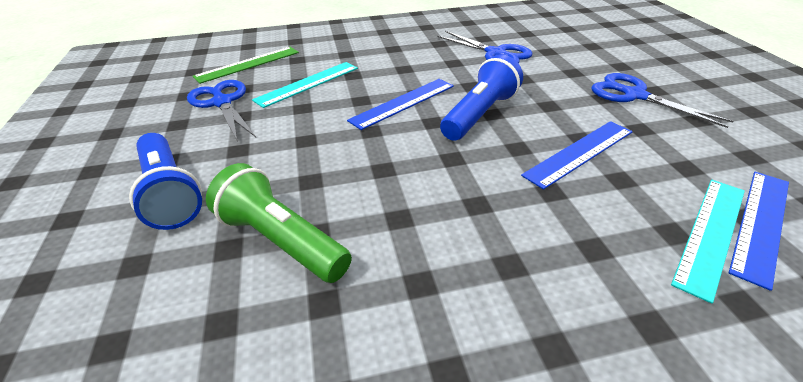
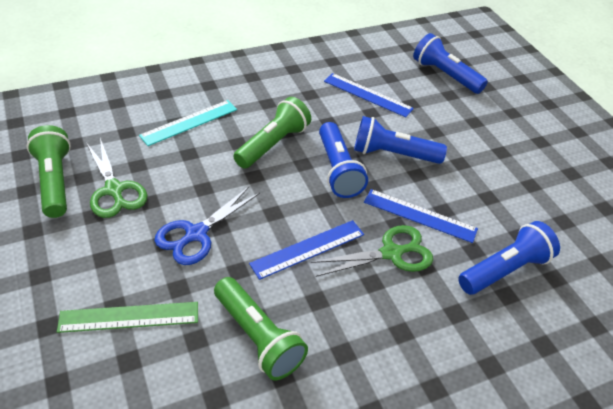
blue flashlight: 2 -> 4
blue scissors: 3 -> 1
green flashlight: 1 -> 3
green scissors: 0 -> 2
turquoise ruler: 2 -> 1

